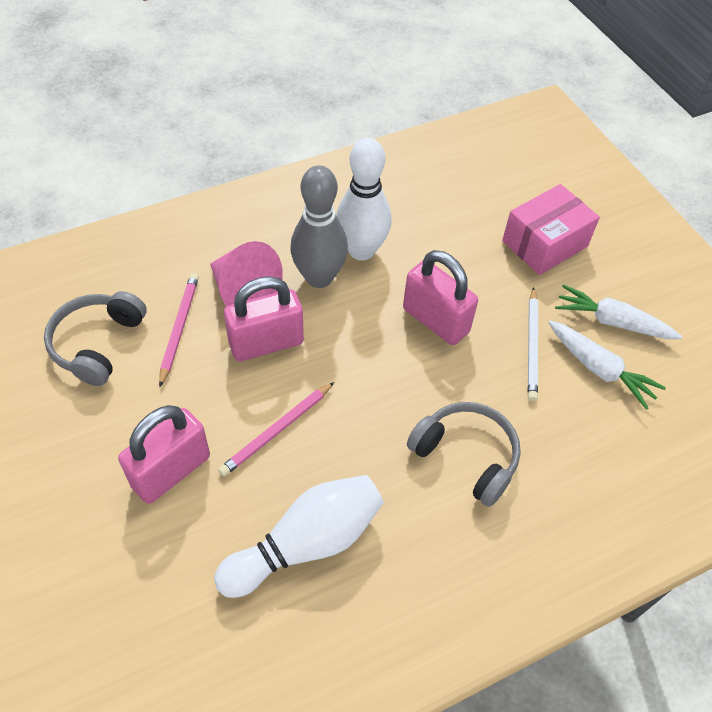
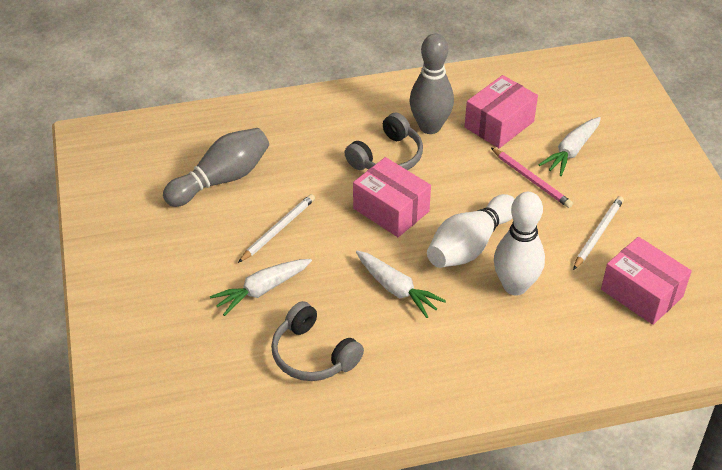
grey bowling pin: 1 -> 2
pink box: 1 -> 3
pink cone: 1 -> 0
pink padlock: 3 -> 0
pink pencil: 2 -> 1
white carrot: 2 -> 3
white pencil: 1 -> 2

